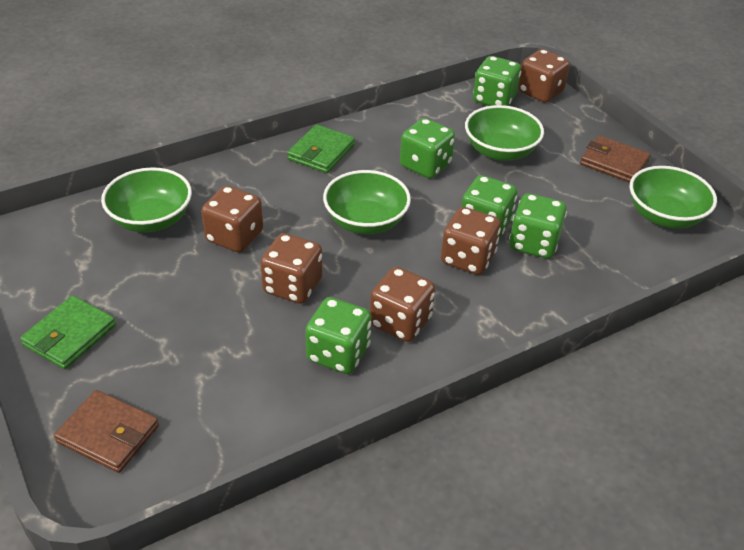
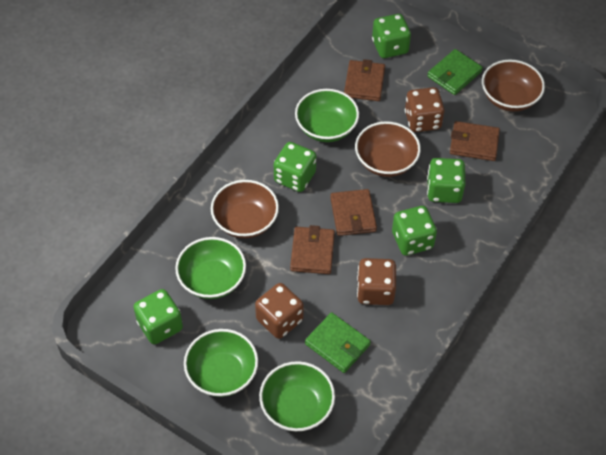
brown bowl: 0 -> 3
brown dice: 5 -> 3
brown wallet: 2 -> 4

